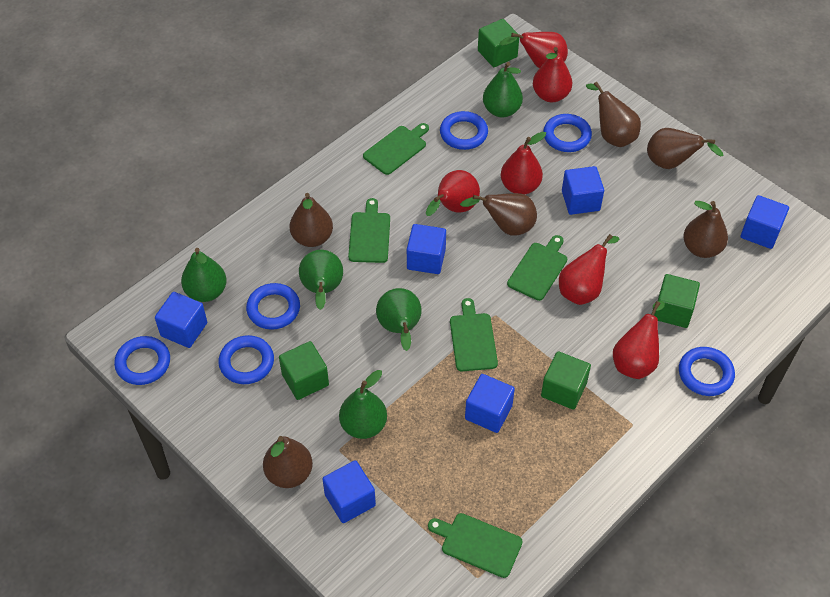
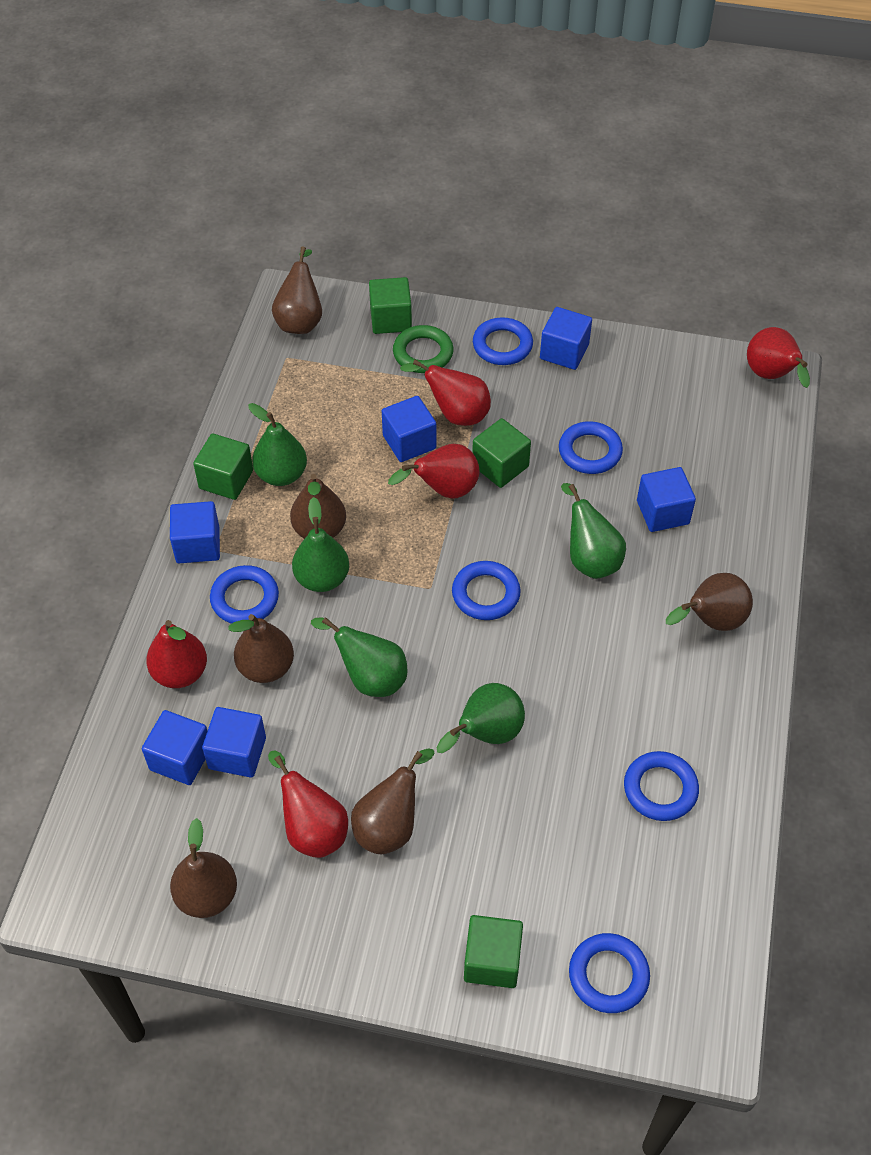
green cutting board: 5 -> 0
green ring: 0 -> 1
red pear: 6 -> 5

